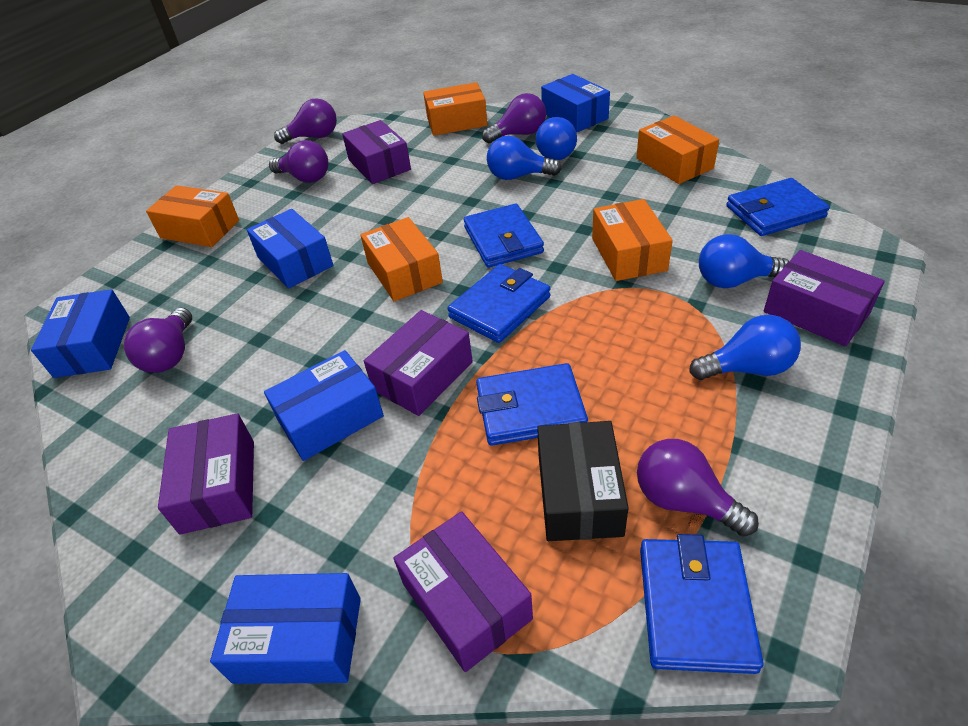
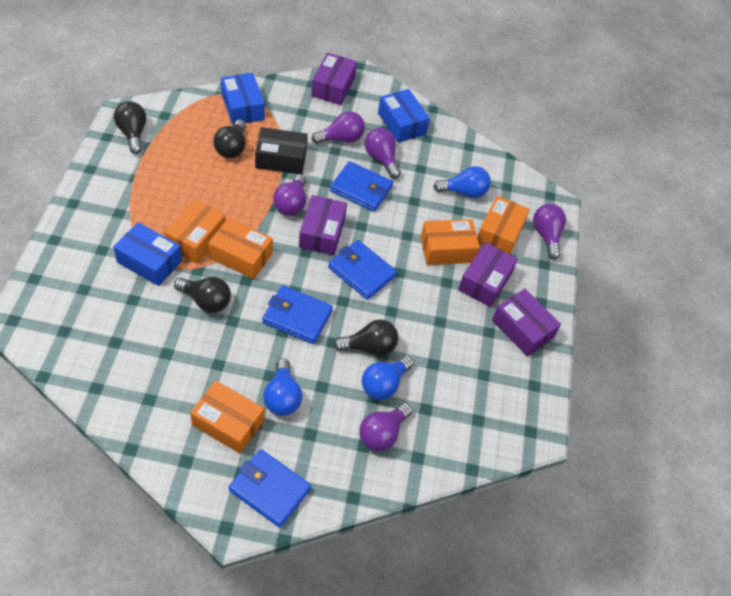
black light bulb: 0 -> 4
blue box: 5 -> 3
blue light bulb: 4 -> 3
blue wallet: 5 -> 4
purple box: 5 -> 4

